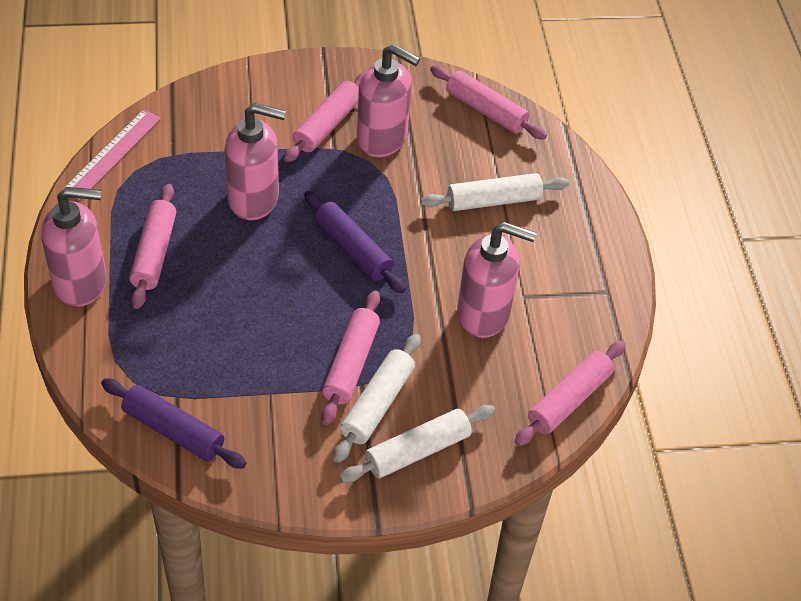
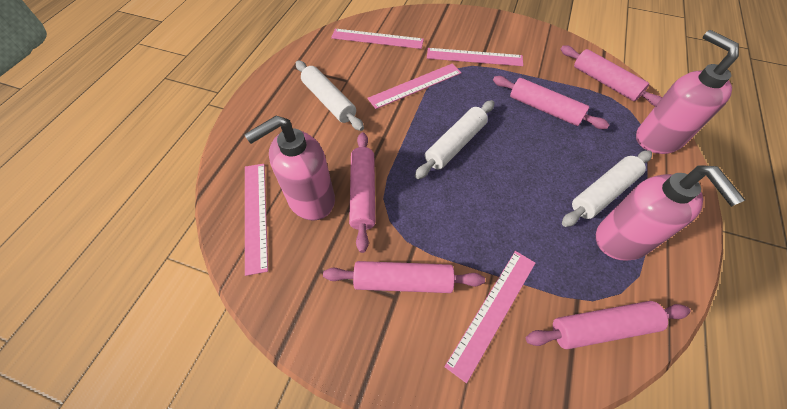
pink ruler: 1 -> 5
pink soap dispenser: 4 -> 3
purple rolling pin: 2 -> 0

